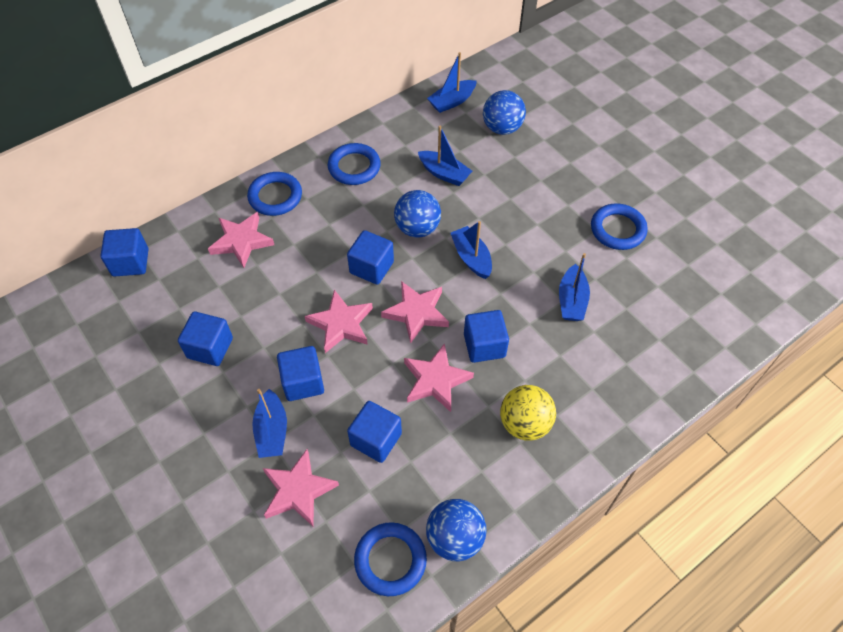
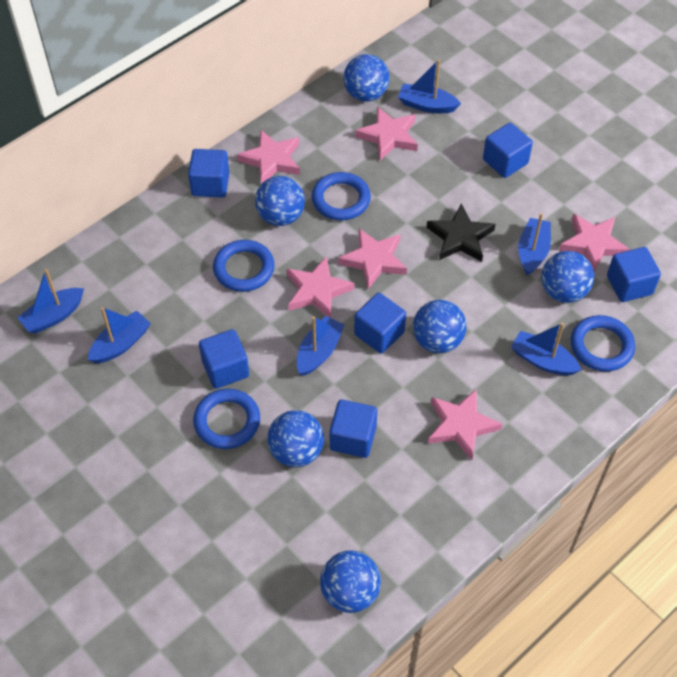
black star: 0 -> 1
blue ball: 3 -> 6
blue boat: 5 -> 6
pink star: 5 -> 6
yellow ball: 1 -> 0

